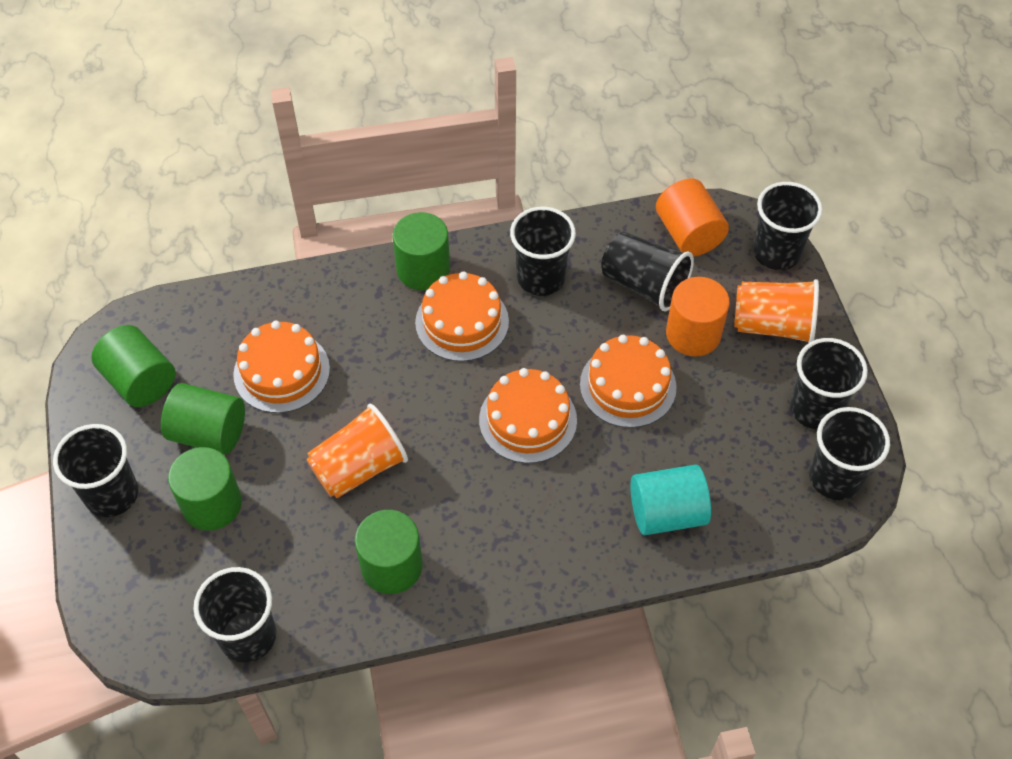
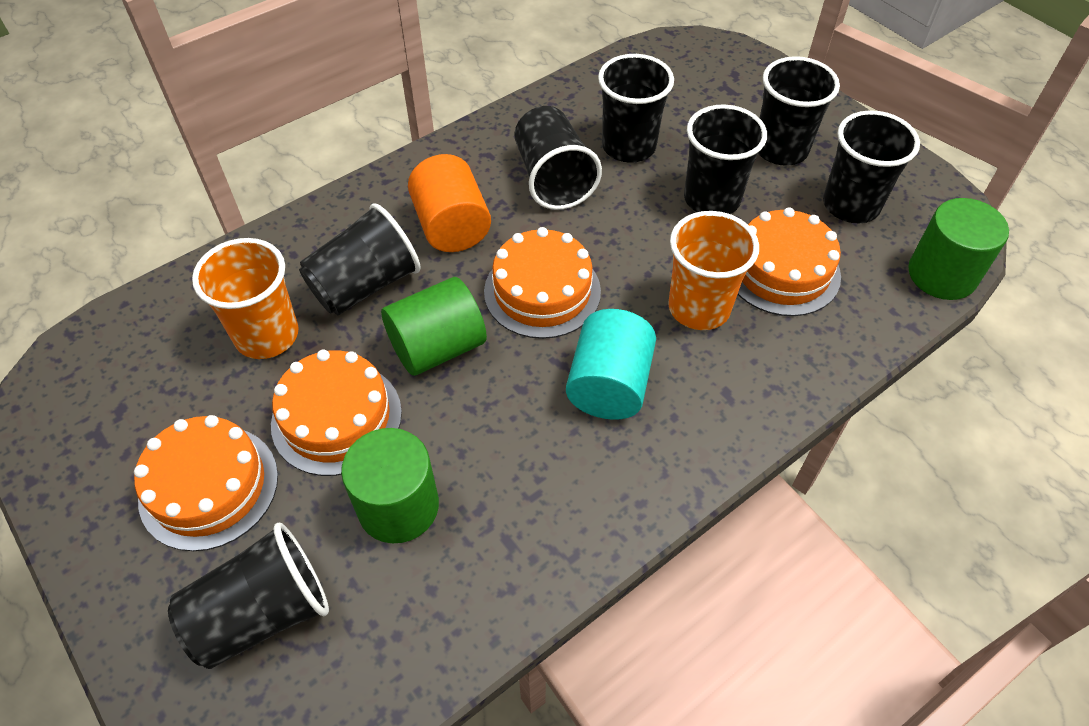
green cylinder: 5 -> 3
orange cylinder: 2 -> 1

